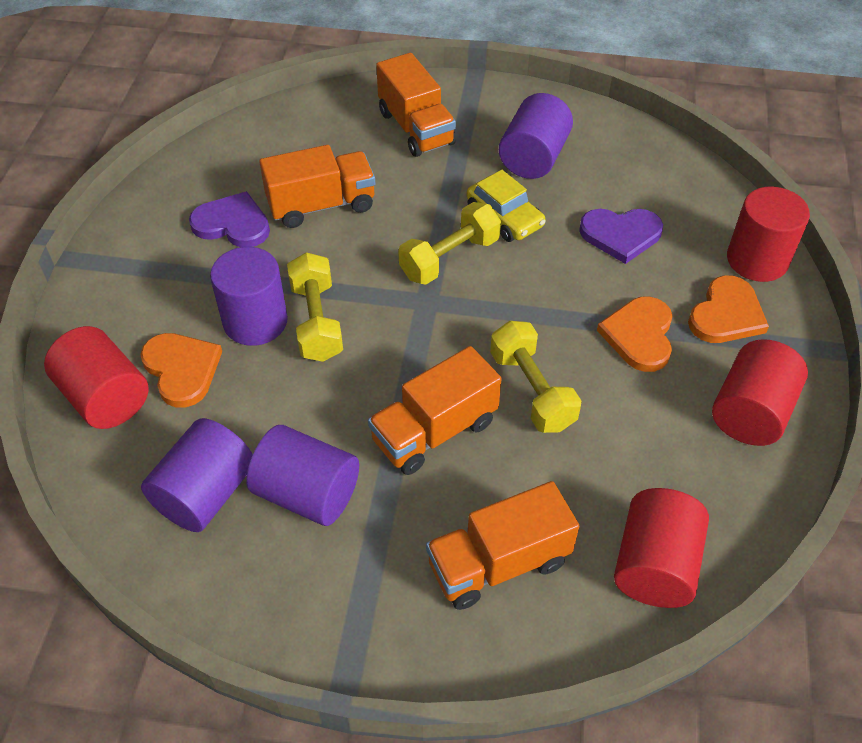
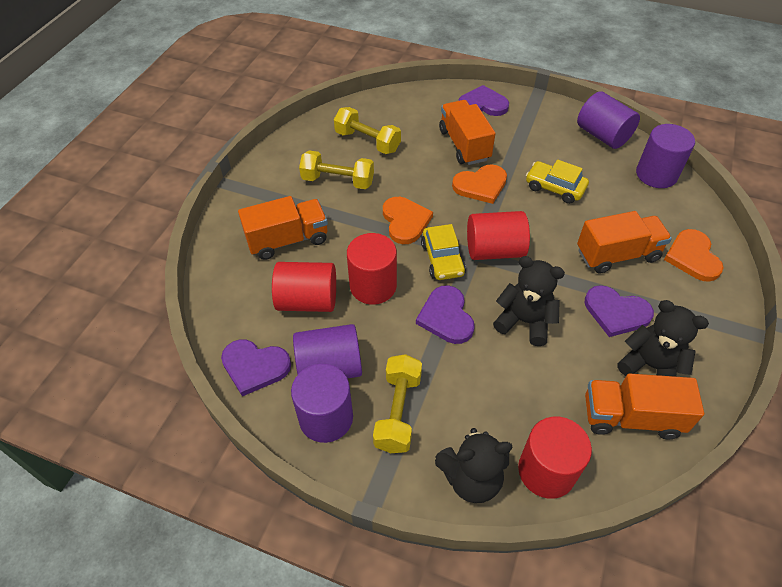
black teddy bear: 0 -> 3
purple heart: 2 -> 4
yellow car: 1 -> 2

